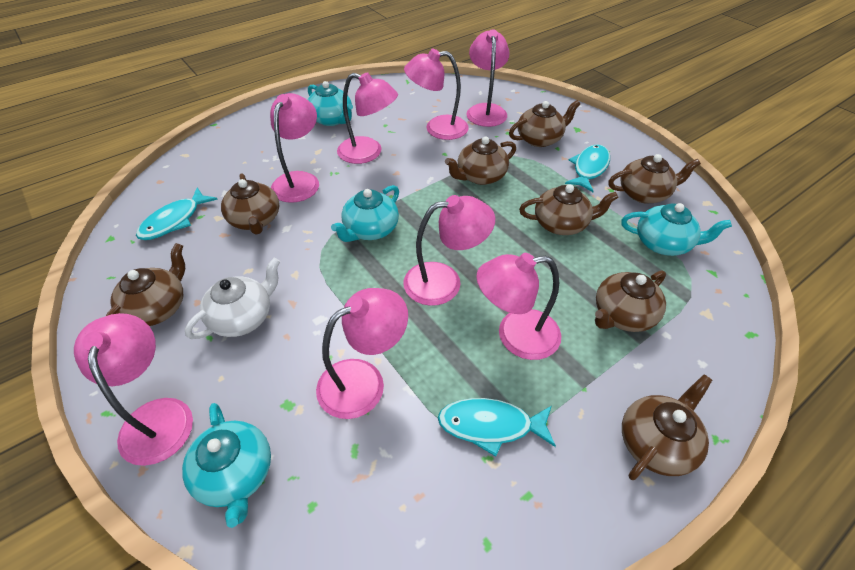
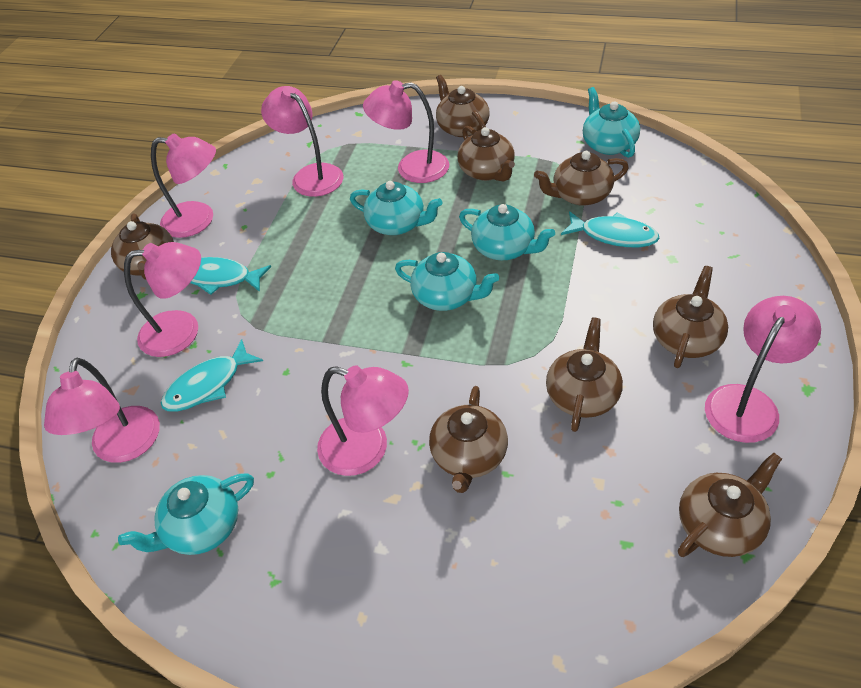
pink lamp: 8 -> 7
turquoise teapot: 4 -> 5
white teapot: 1 -> 0

